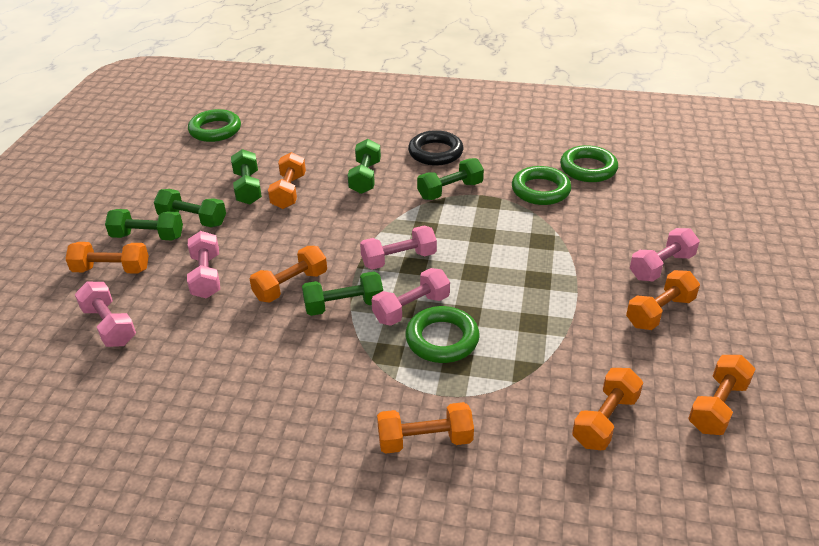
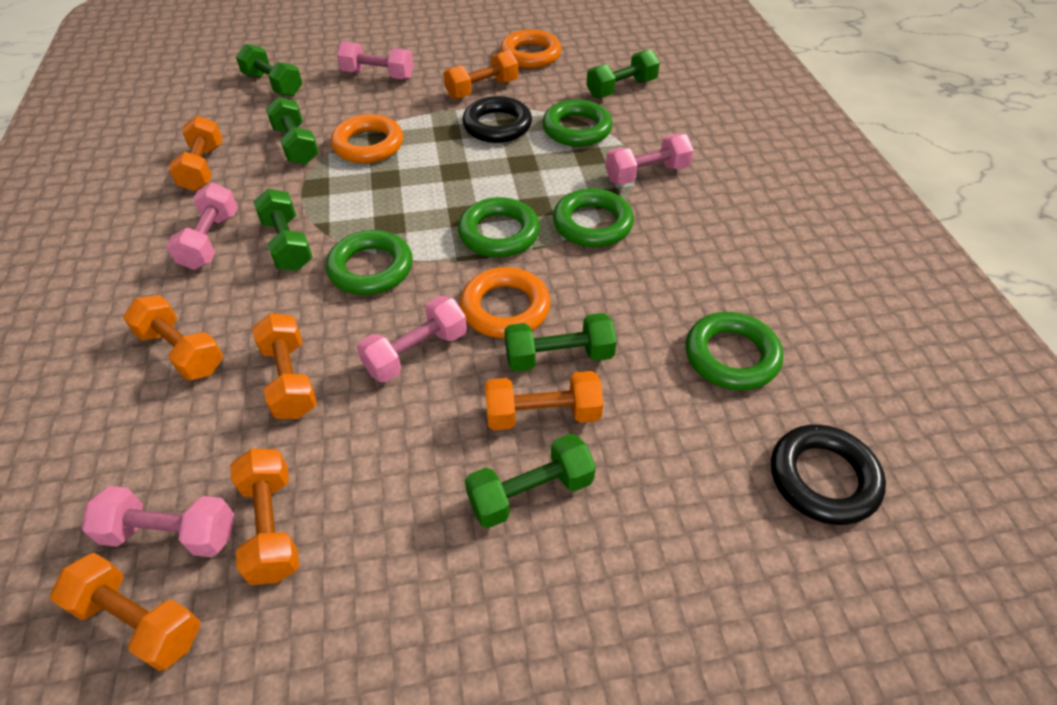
black ring: 1 -> 2
green ring: 4 -> 5
orange ring: 0 -> 3

